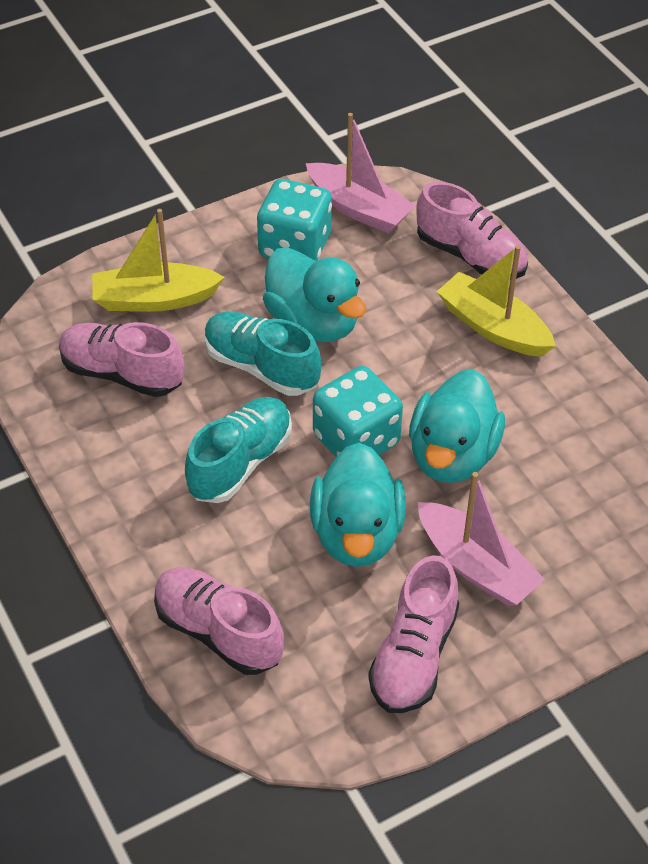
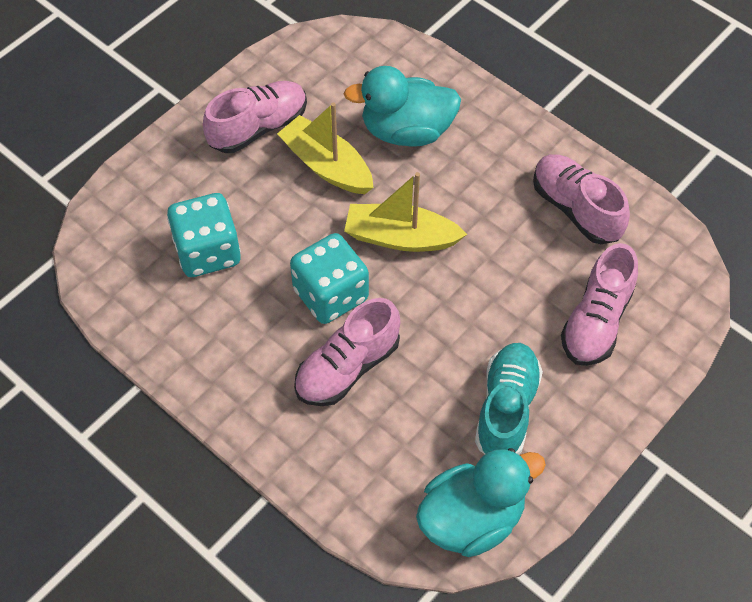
pink boat: 2 -> 0
turquoise duck: 3 -> 2
turquoise shoe: 2 -> 1

